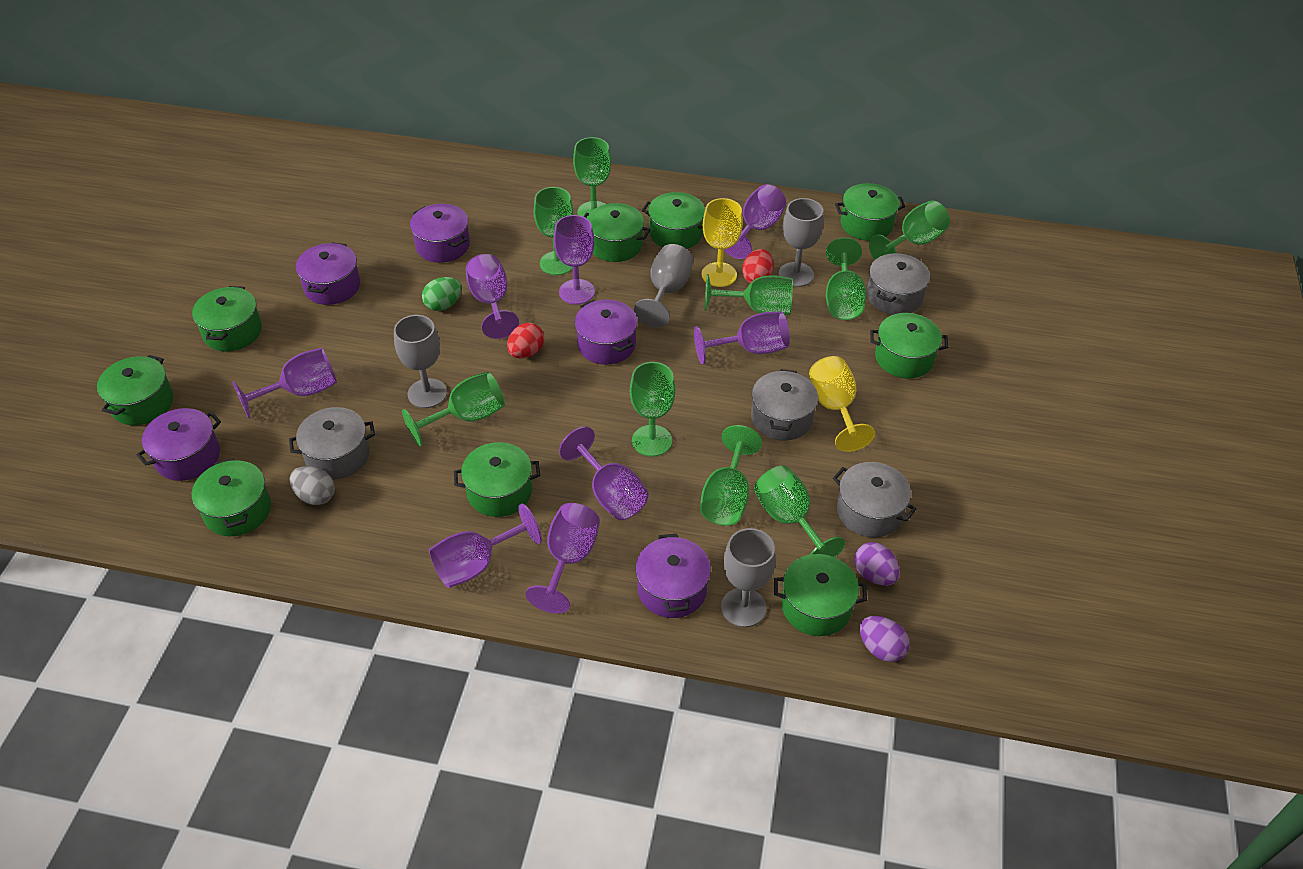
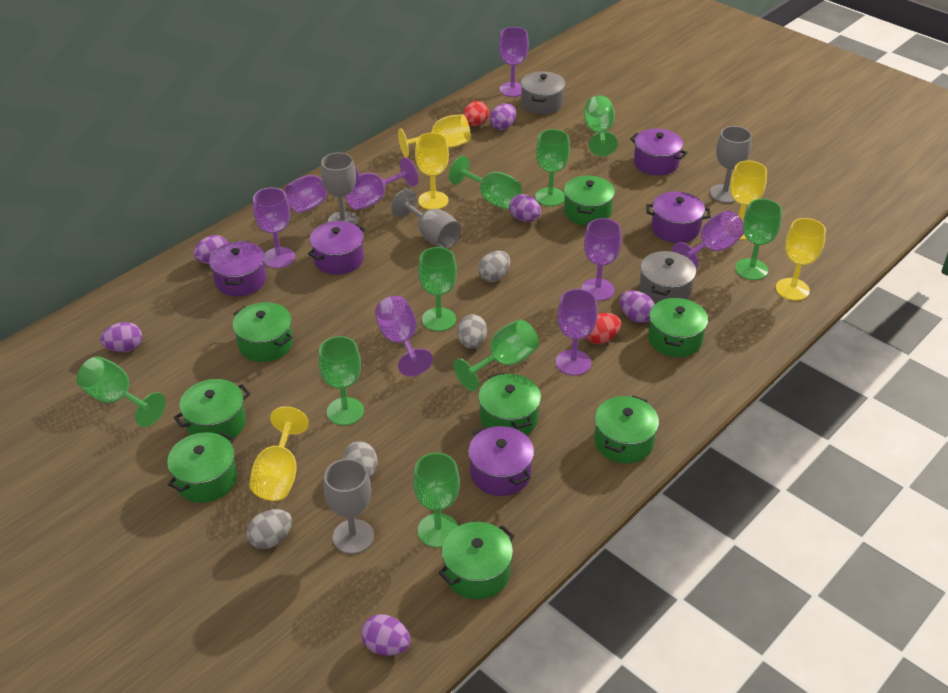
green egg: 1 -> 0
green pot: 9 -> 8
grey egg: 1 -> 4
grey pot: 4 -> 2
purple egg: 2 -> 6
yellow goblet: 2 -> 5

